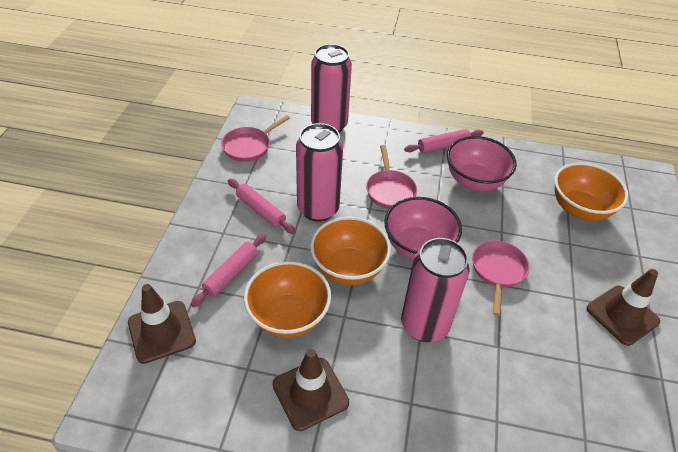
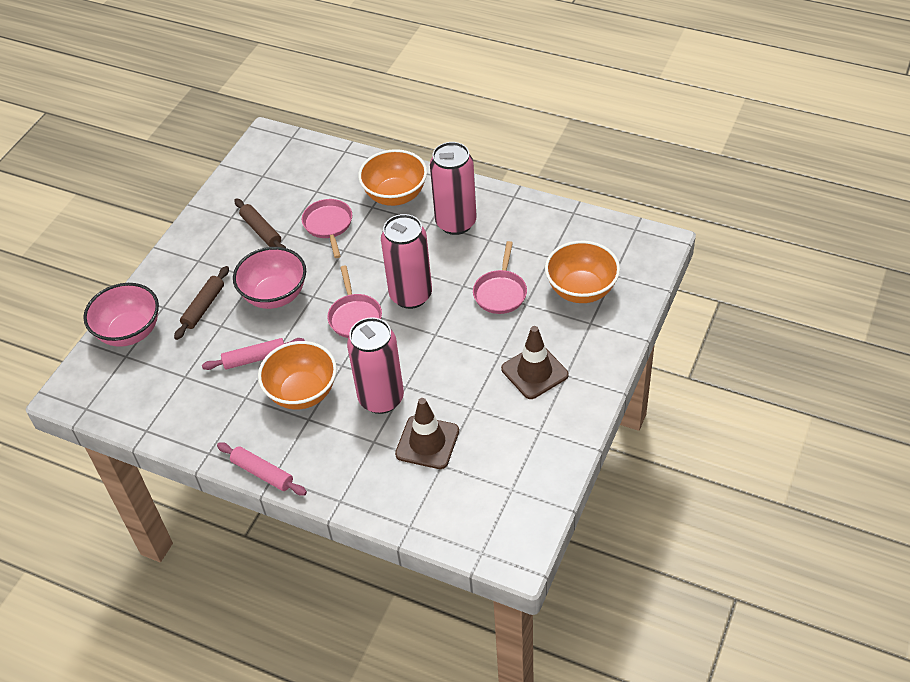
brown rolling pin: 0 -> 2
brown traffic cone: 3 -> 2
pink rolling pin: 3 -> 2

